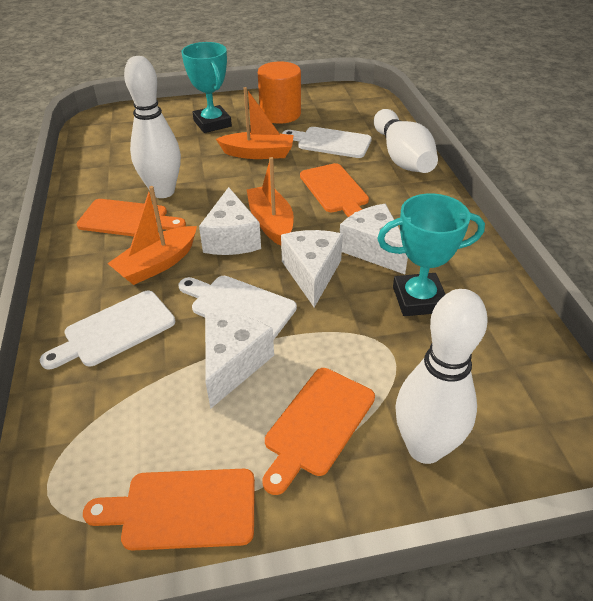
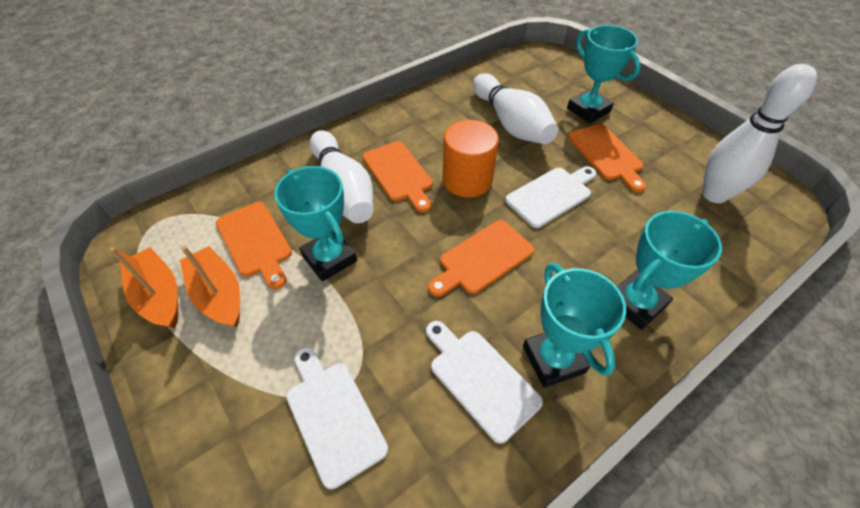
orange boat: 3 -> 2
turquoise trophy: 2 -> 4
white cheese: 4 -> 0

